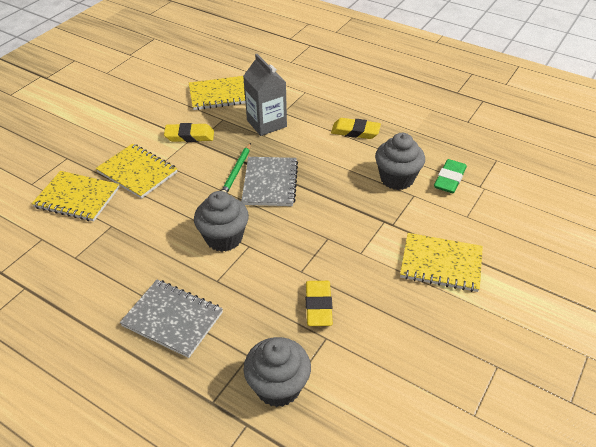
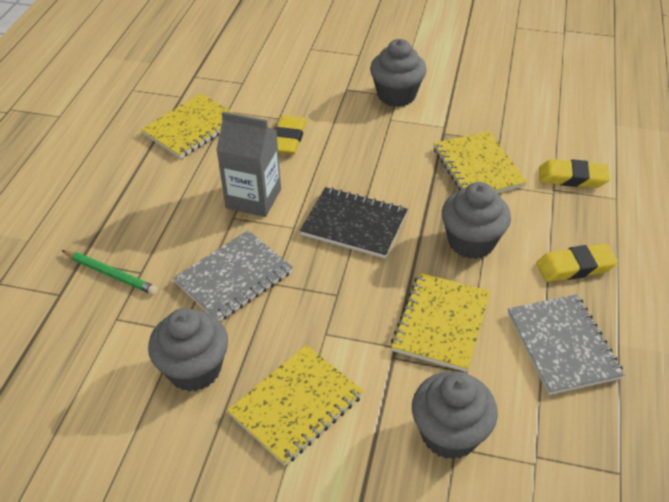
black notebook: 0 -> 1
green eraser: 1 -> 0
grey cupcake: 3 -> 4

